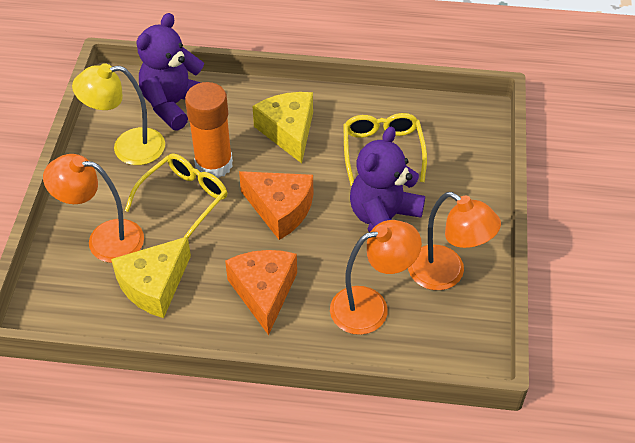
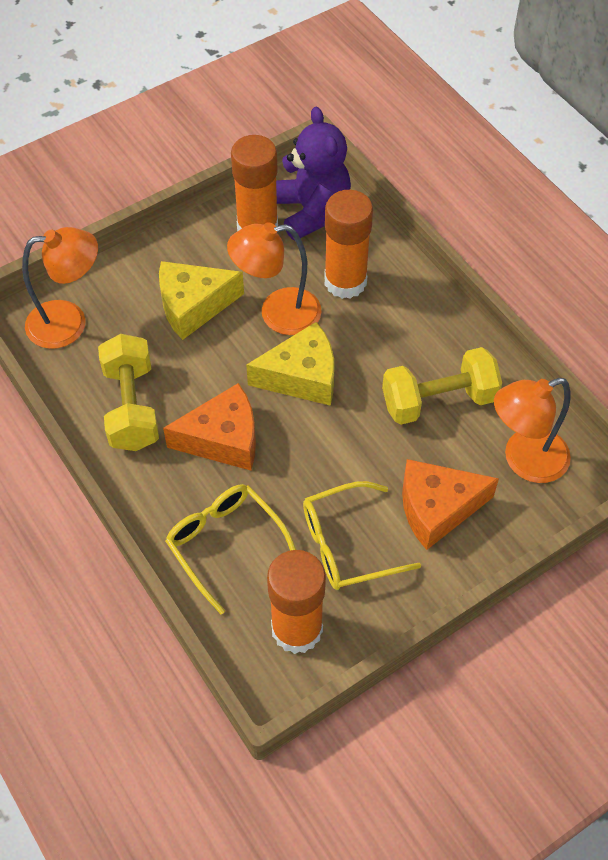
orange glue stick: 1 -> 3
purple teddy bear: 2 -> 1
yellow dumbbell: 0 -> 2
yellow lamp: 1 -> 0

